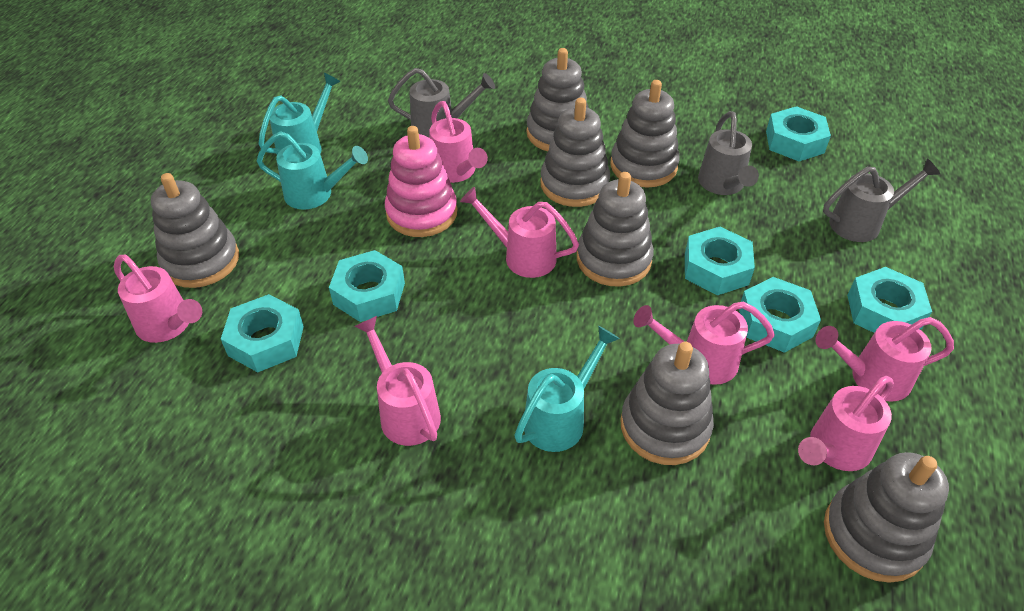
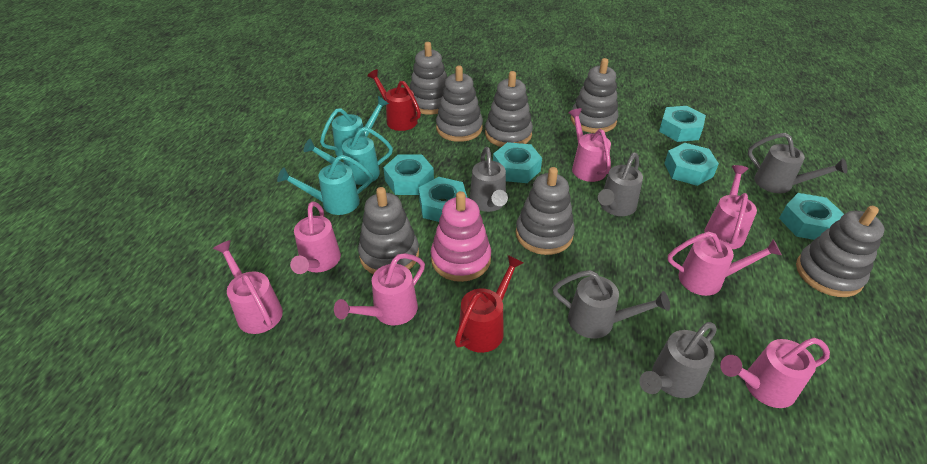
grey watering can: 3 -> 5
red watering can: 0 -> 2

